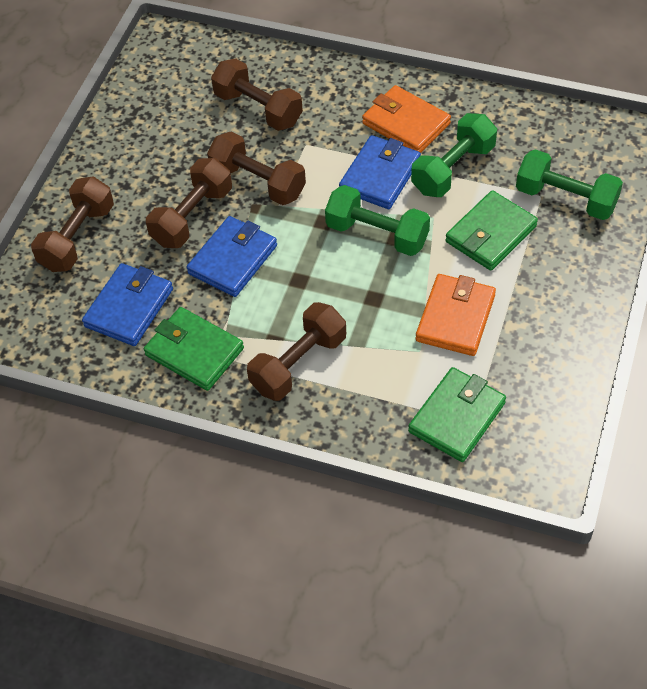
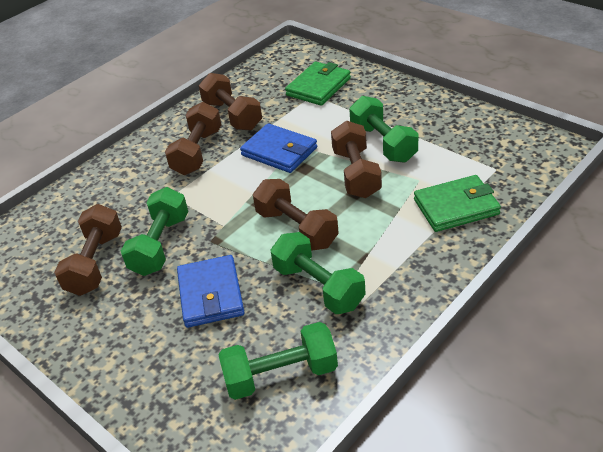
blue wallet: 3 -> 2
green dumbbell: 3 -> 4
green wallet: 3 -> 2
orange wallet: 2 -> 0

